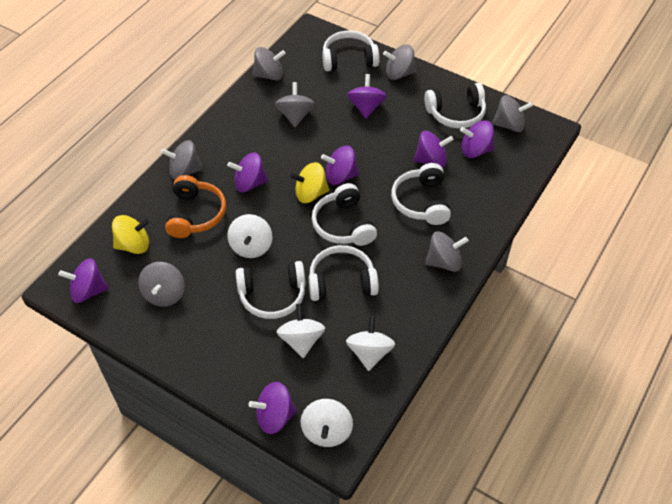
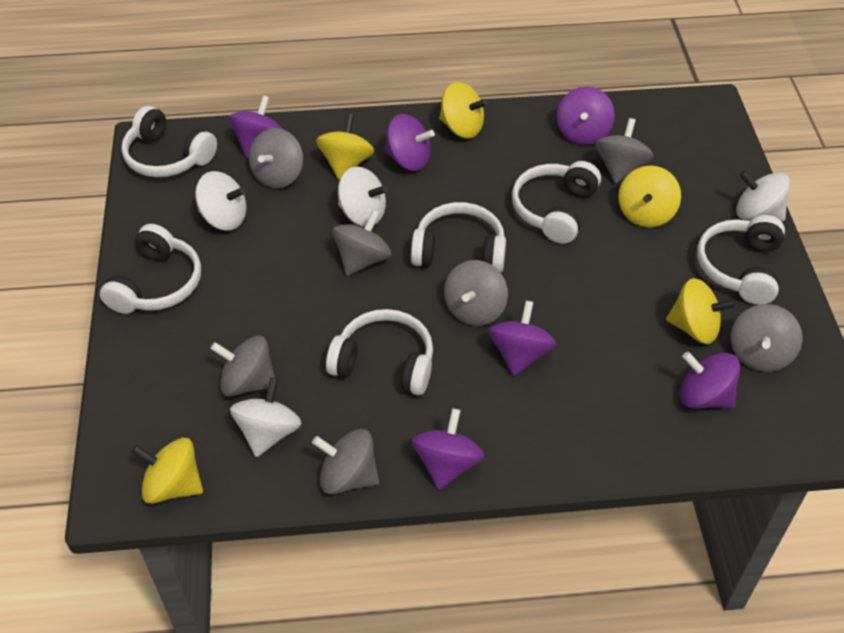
orange headphones: 1 -> 0
purple spinning top: 7 -> 6
yellow spinning top: 2 -> 5

